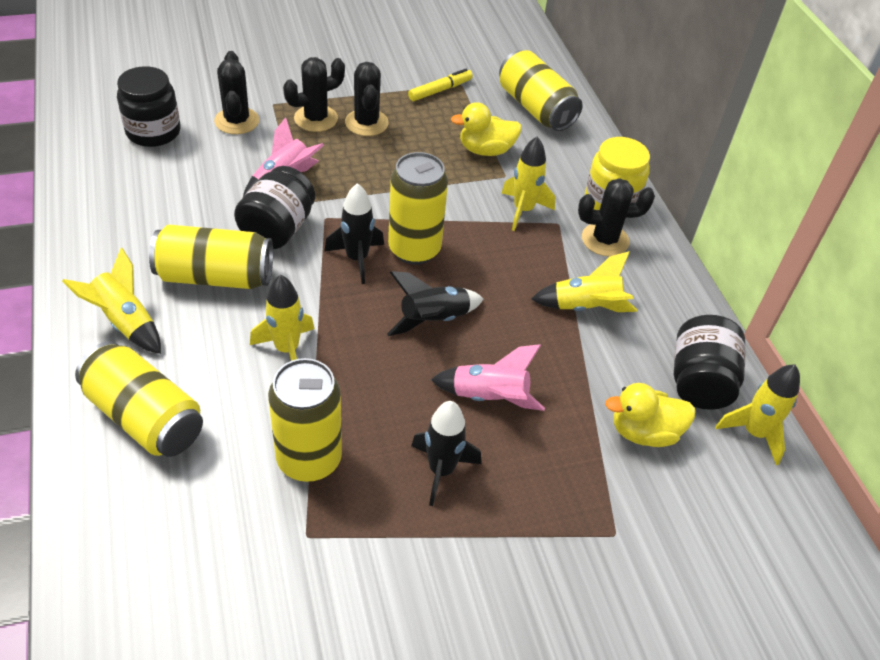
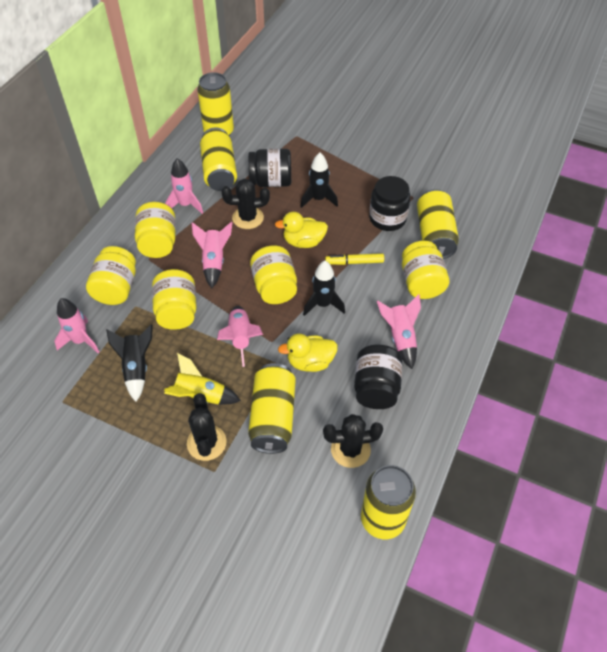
black cactus: 4 -> 3
pink rocket: 2 -> 5
yellow jar: 1 -> 5
yellow rocket: 5 -> 1

